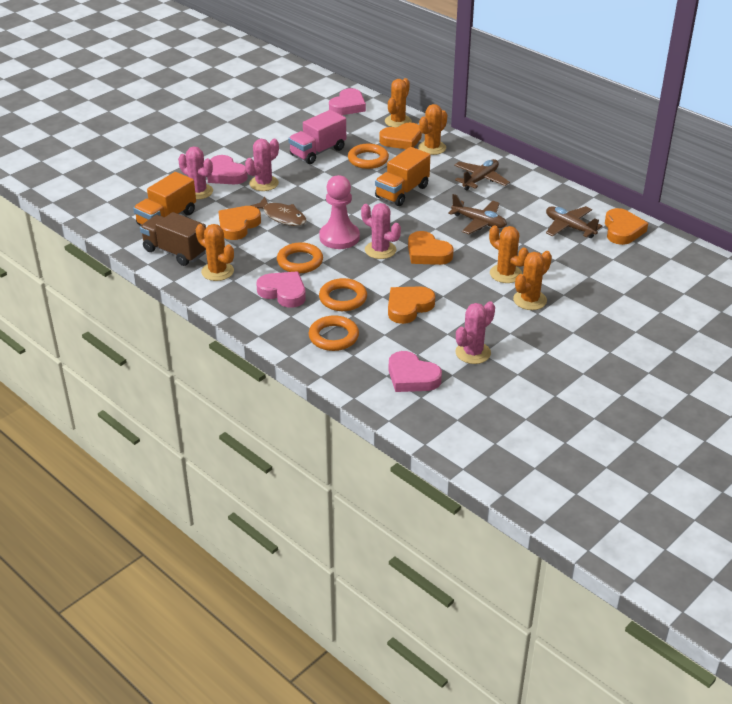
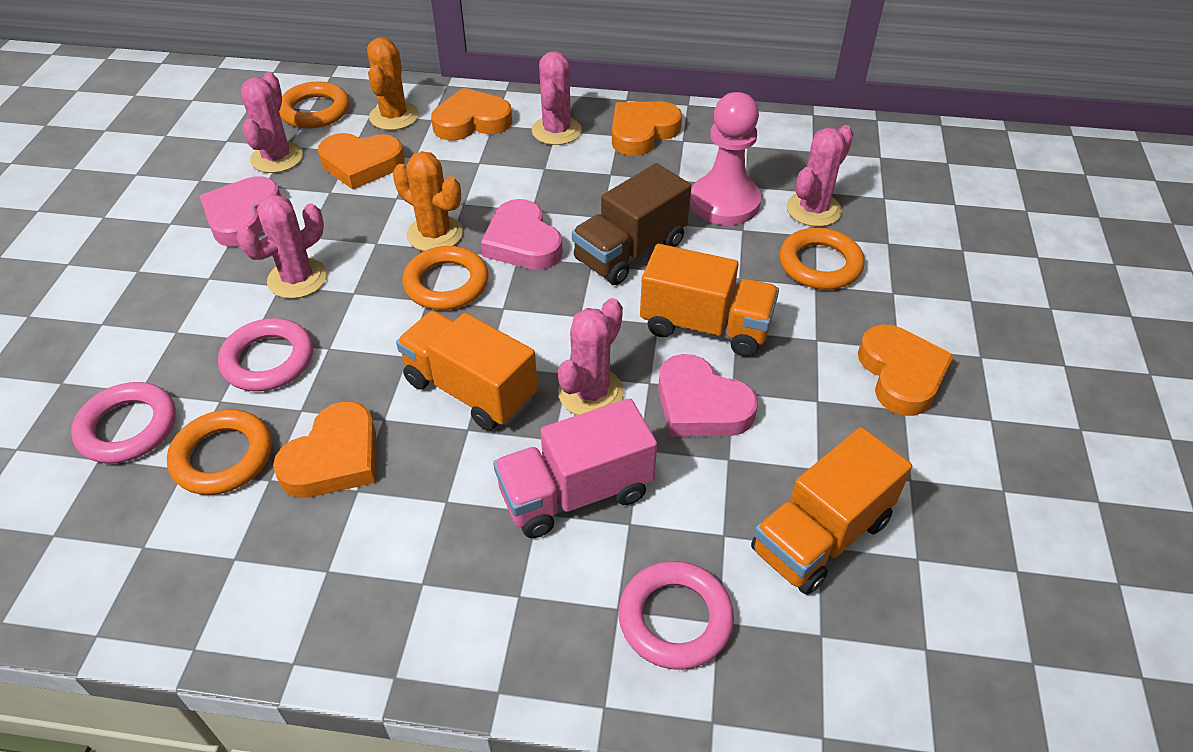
brown fish: 1 -> 0
brown plane: 3 -> 0
orange cactus: 5 -> 2
orange truck: 2 -> 3
pink cactus: 4 -> 5
pink heart: 4 -> 3
pink ring: 0 -> 3

